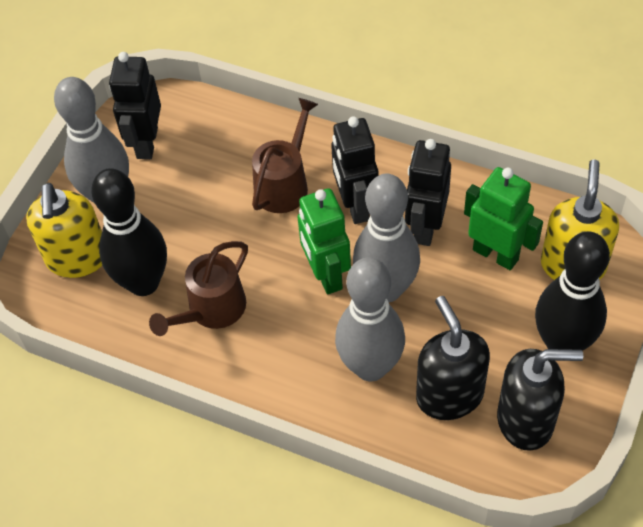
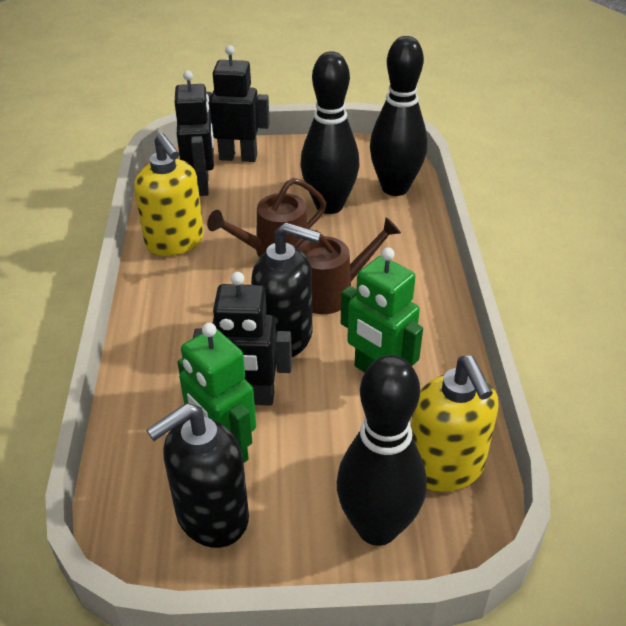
black bowling pin: 2 -> 3
grey bowling pin: 3 -> 0

